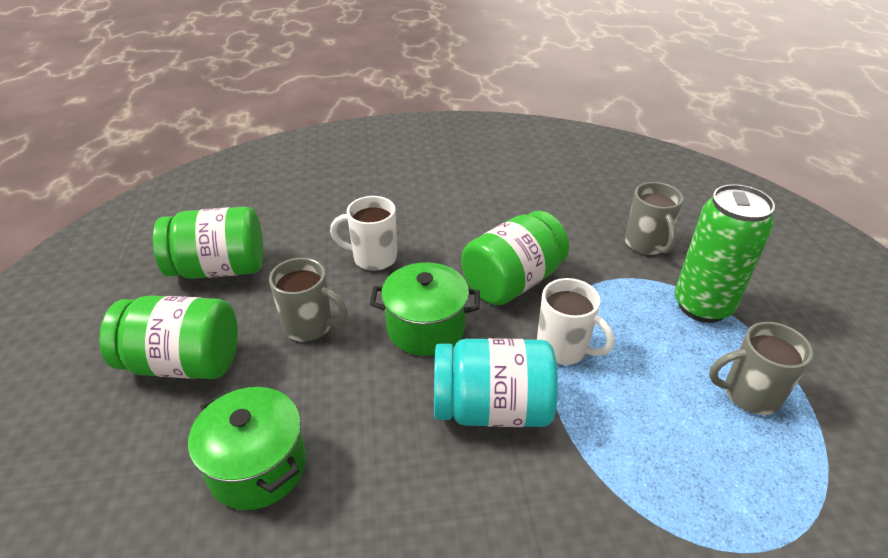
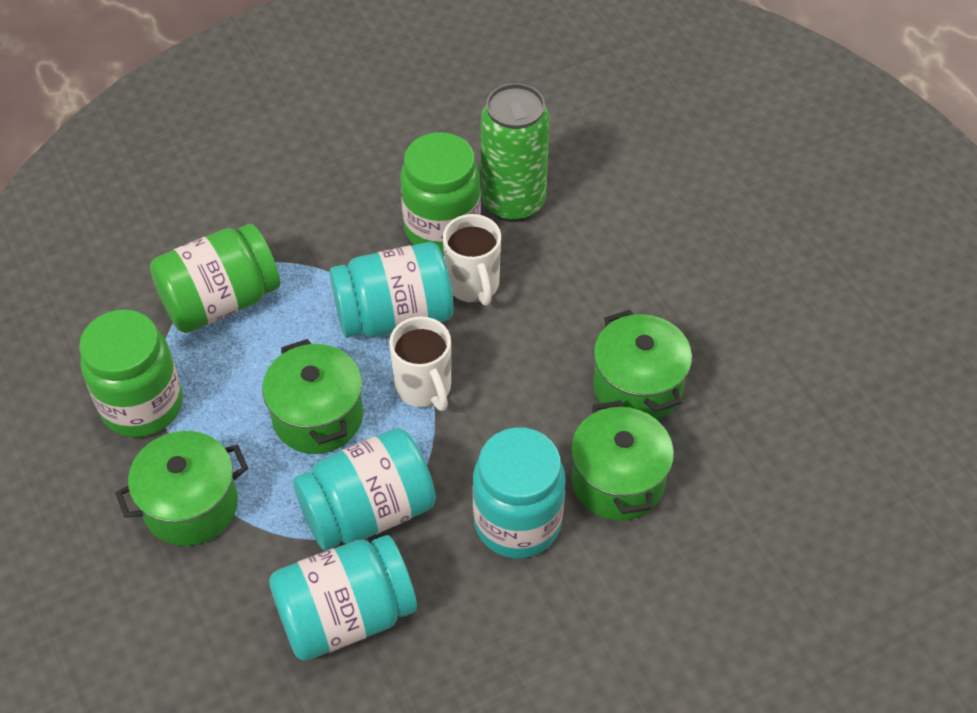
green pot: 2 -> 4
grey mug: 3 -> 0
turquoise jar: 1 -> 4

